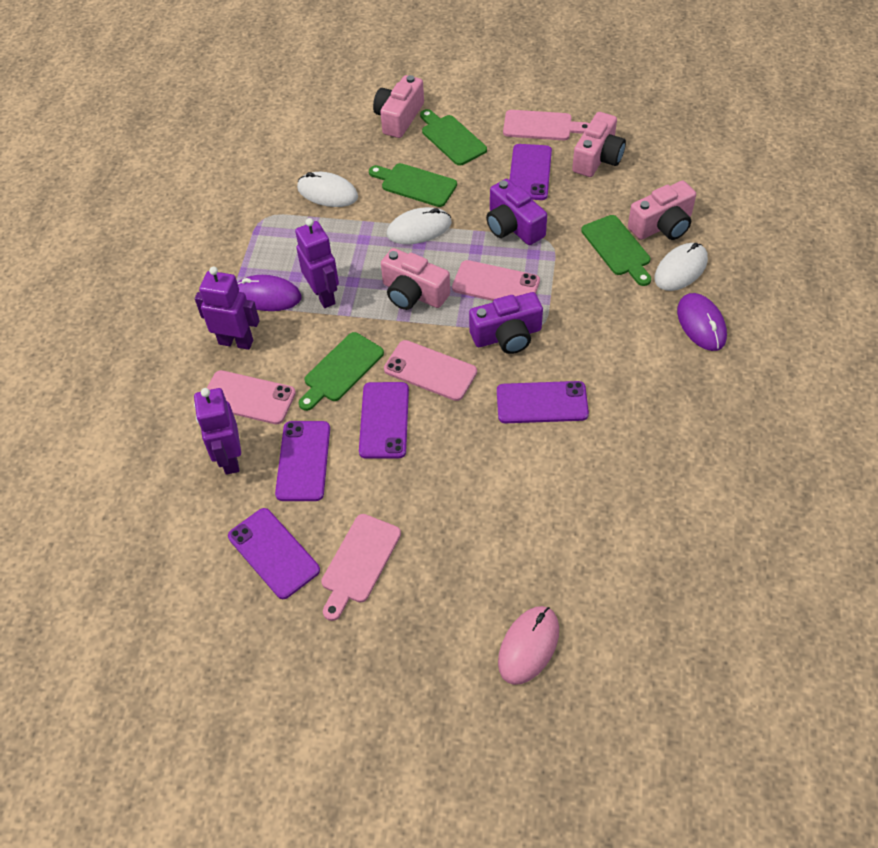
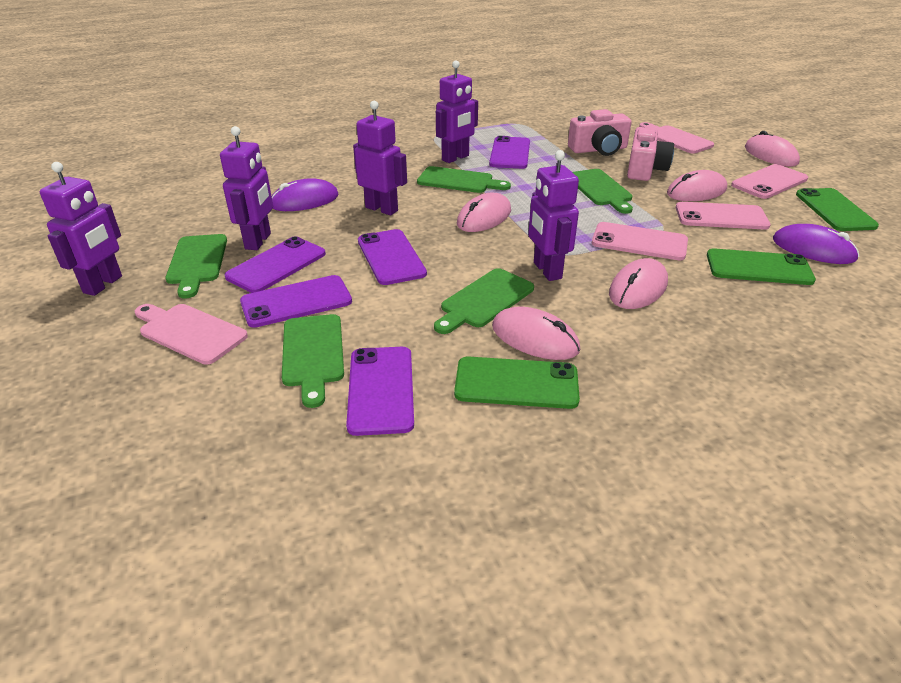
green cutting board: 4 -> 5
green phone: 0 -> 3
pink camera: 4 -> 2
pink mouse: 1 -> 5
purple camera: 2 -> 0
purple robot: 3 -> 5
white mouse: 3 -> 0

